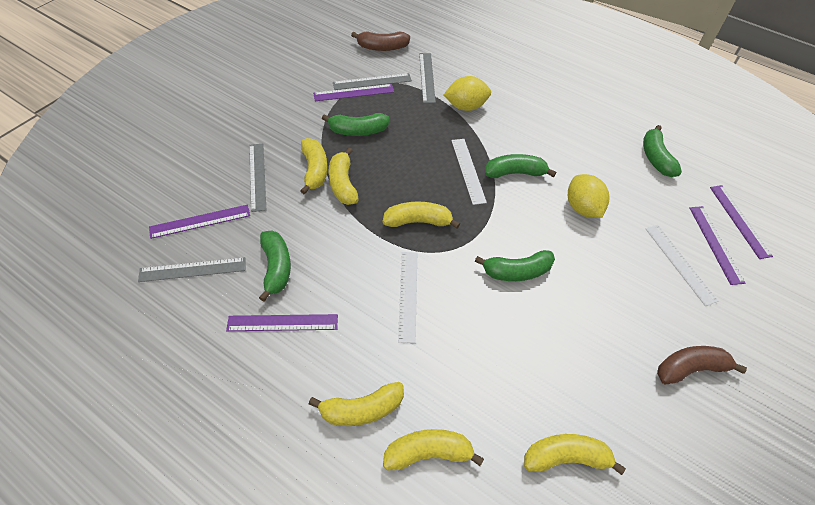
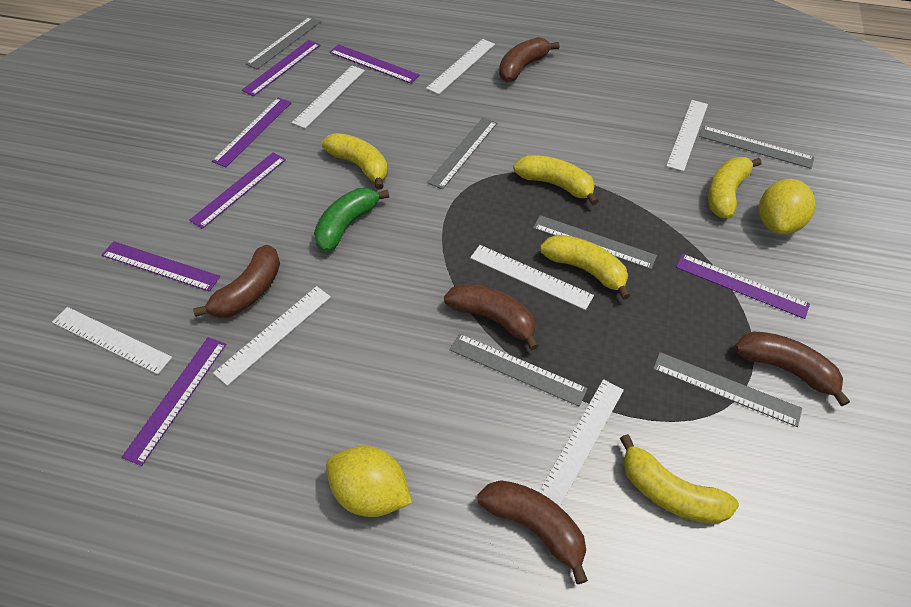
brown banana: 2 -> 5
green banana: 5 -> 1
grey ruler: 4 -> 6
purple ruler: 5 -> 7
white ruler: 3 -> 7
yellow banana: 6 -> 5

